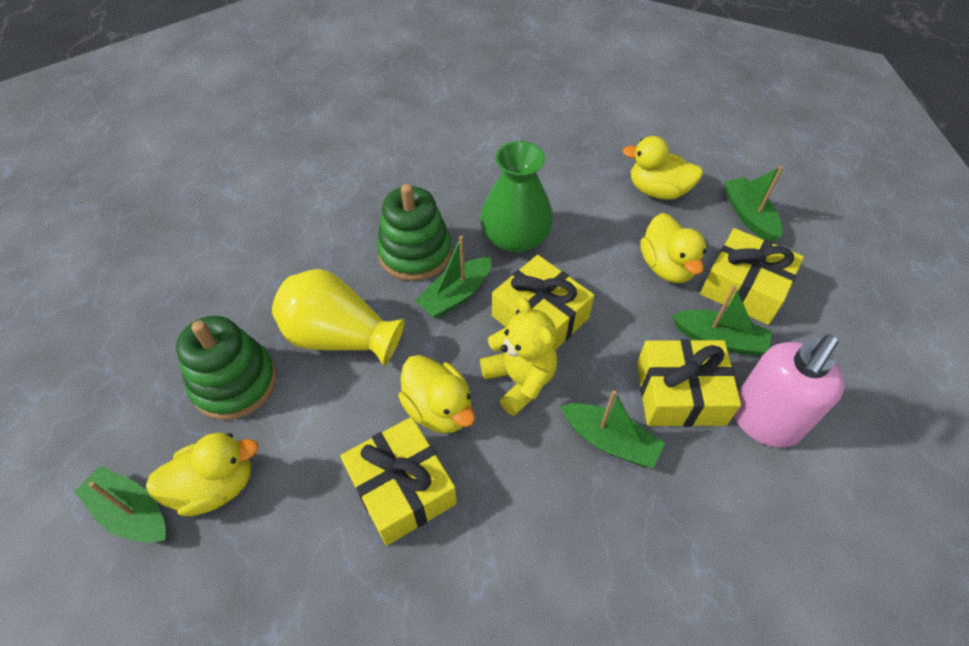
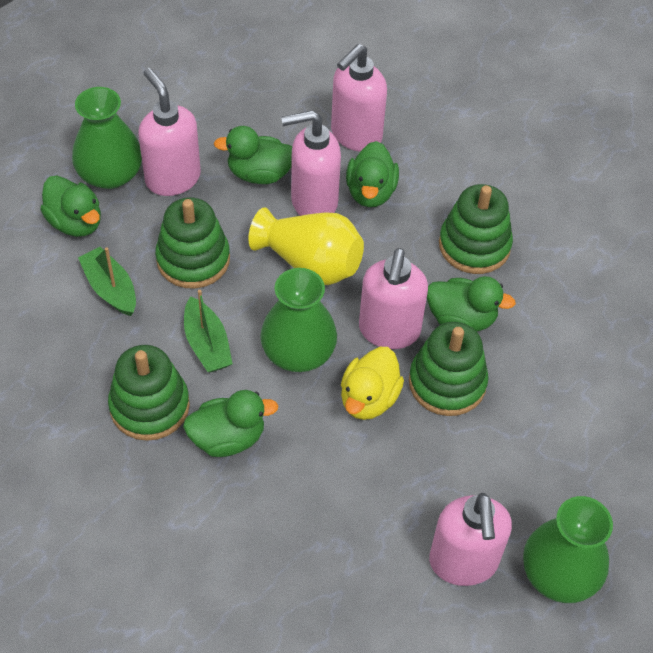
green boat: 5 -> 2
green duck: 0 -> 5
green stacking toy: 2 -> 4
green vase: 1 -> 3
pink soap dispenser: 1 -> 5
yellow duck: 4 -> 1
yellow gift: 4 -> 0
yellow teddy bear: 1 -> 0

